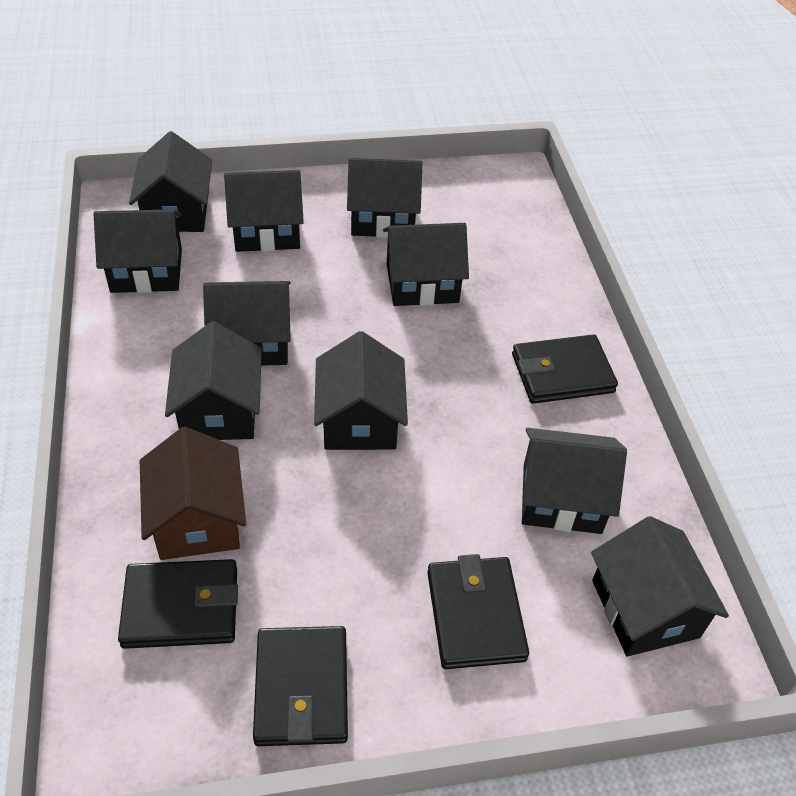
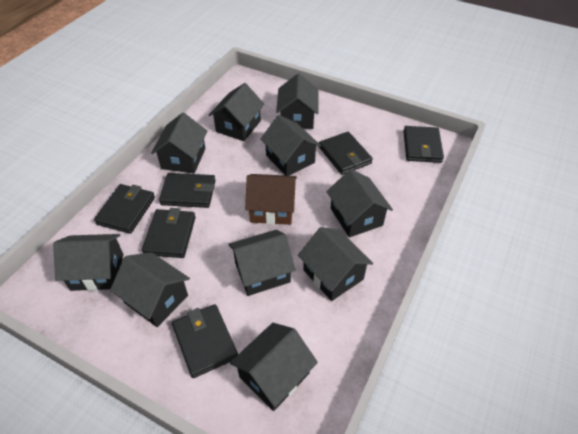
black wallet: 4 -> 6

